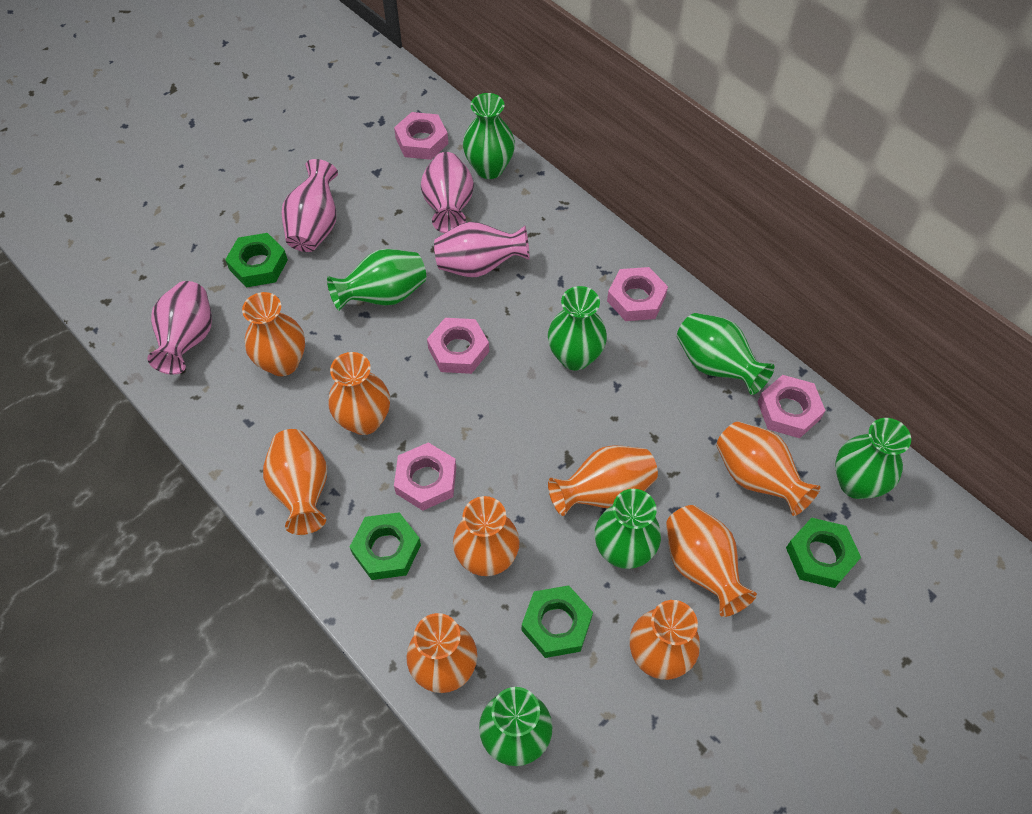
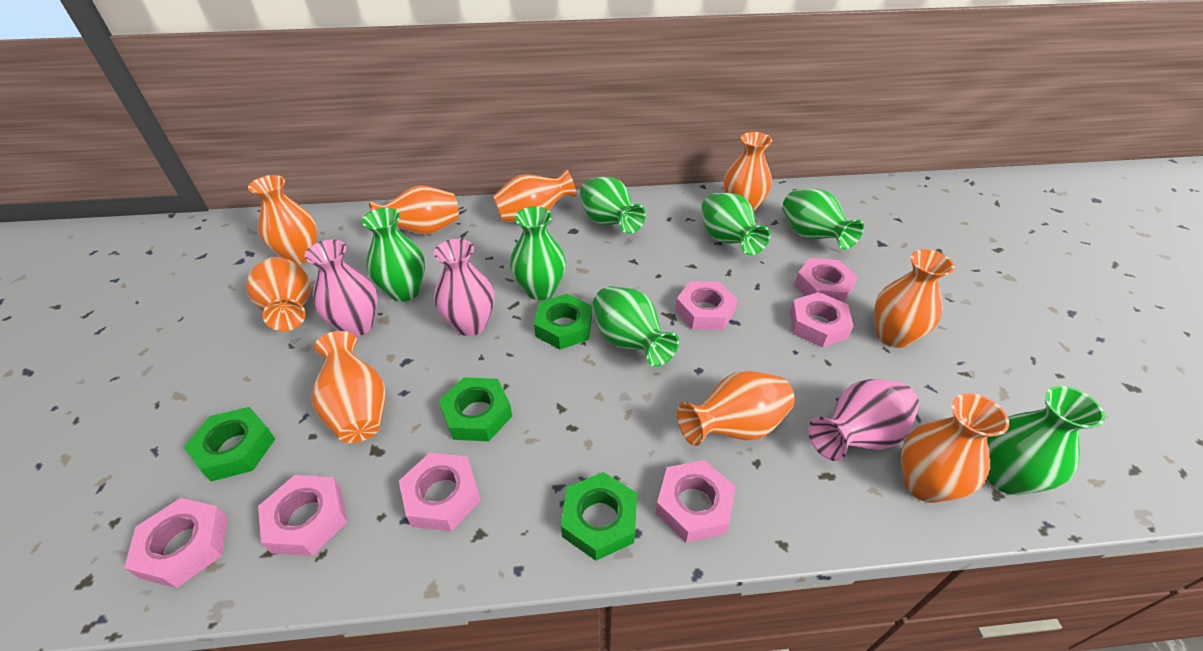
pink nut: 5 -> 7
pink vase: 4 -> 3

